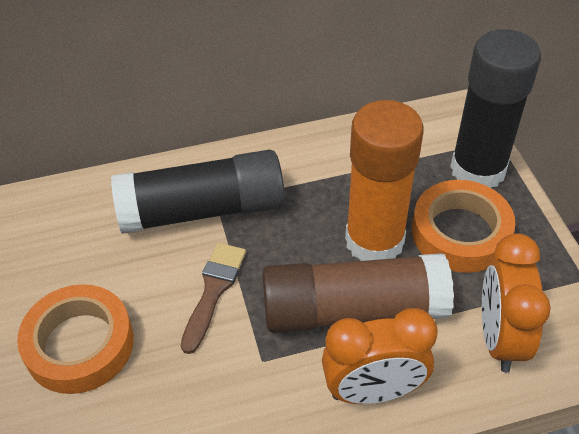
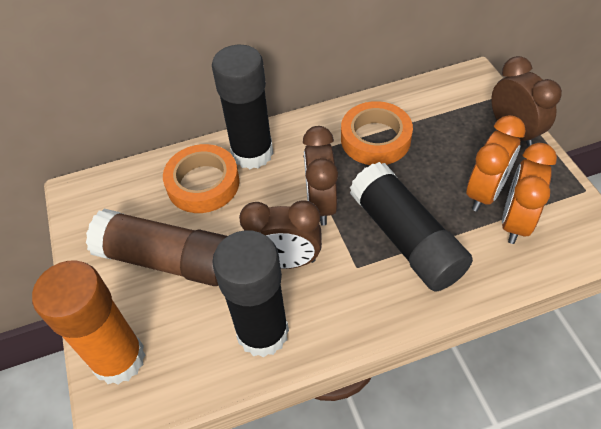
black glue stick: 2 -> 3
brown brush: 1 -> 0
brown clock: 0 -> 3

